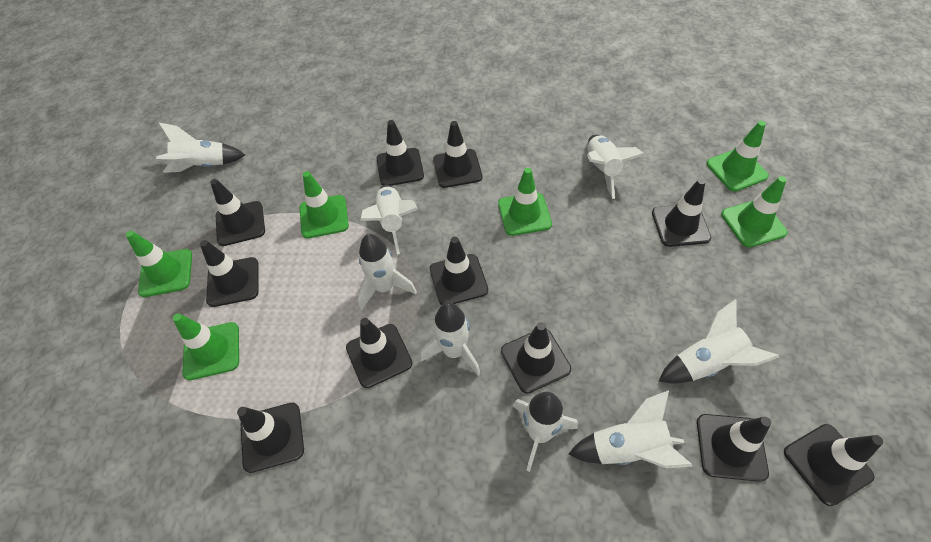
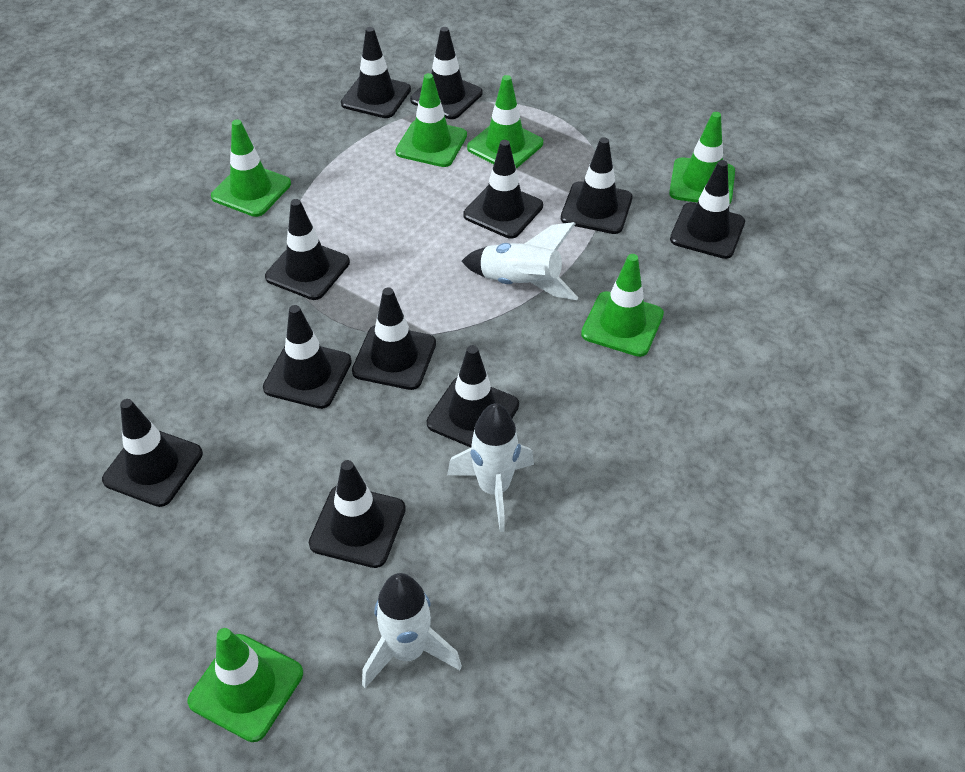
white rocket: 8 -> 3

